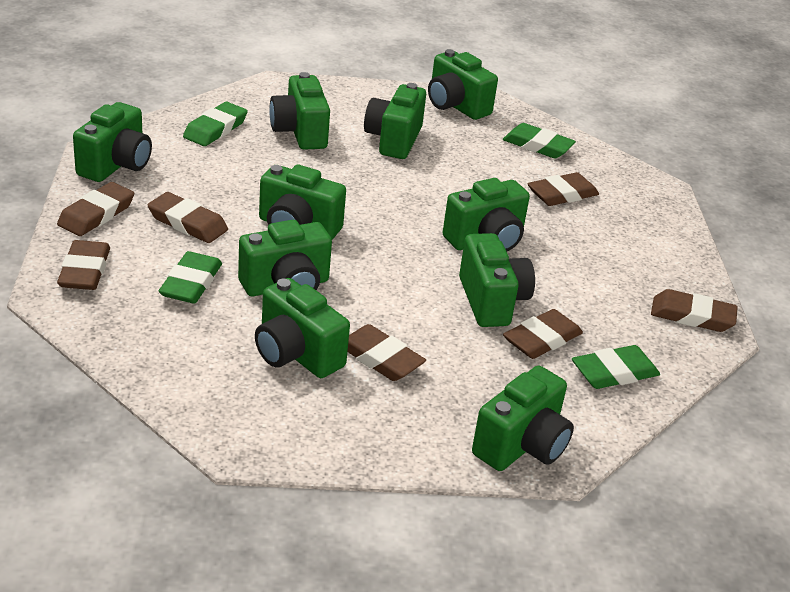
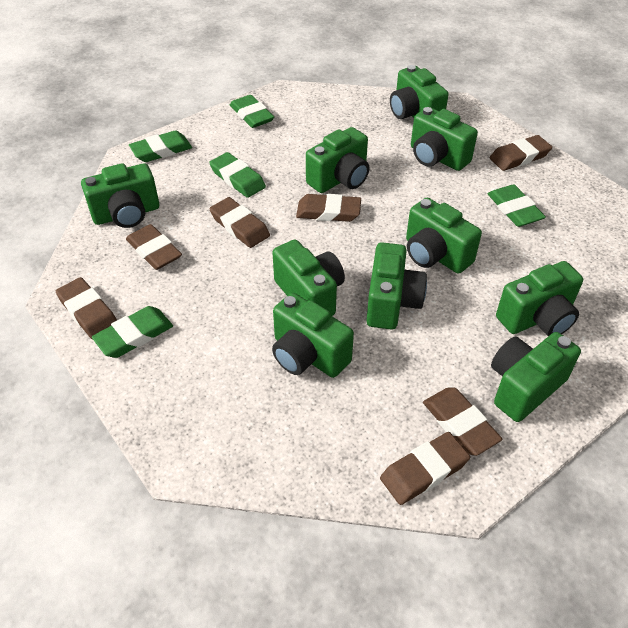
green eraser: 4 -> 5

